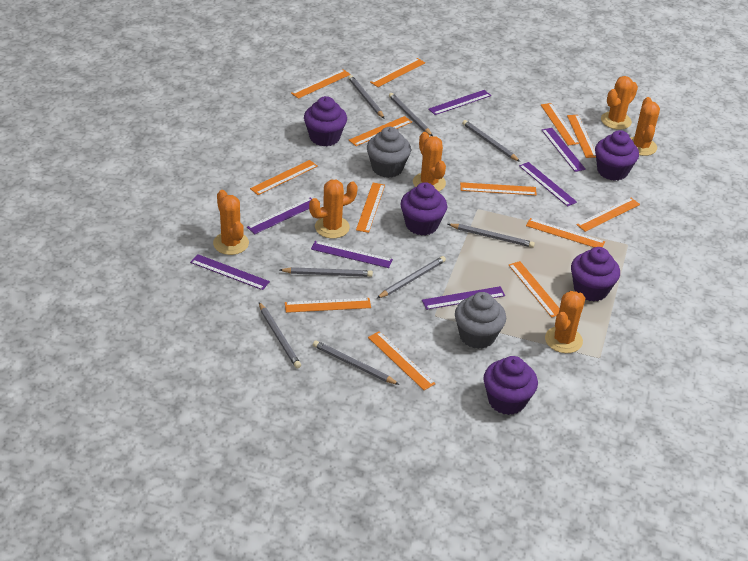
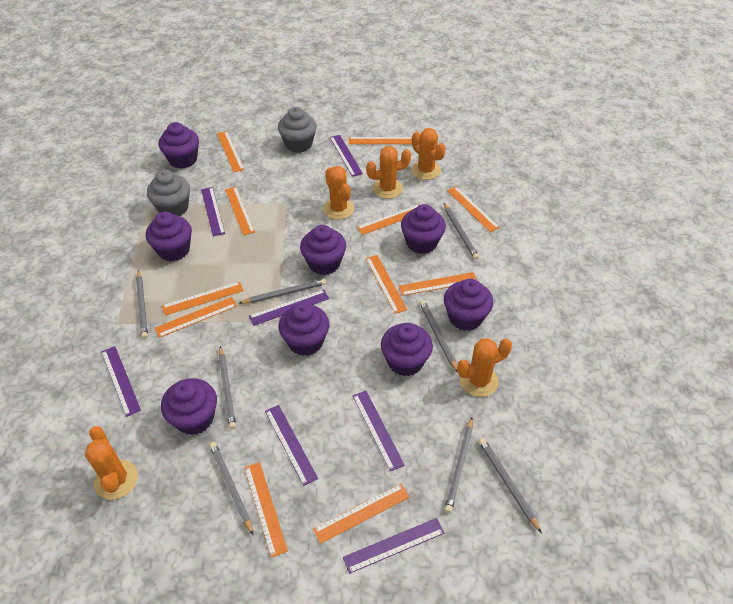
orange cactus: 6 -> 5
orange ruler: 13 -> 11
purple cupcake: 5 -> 8

